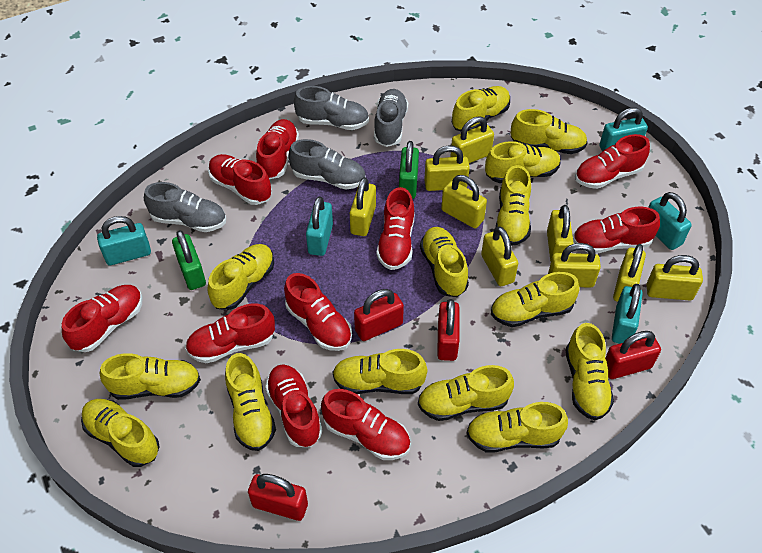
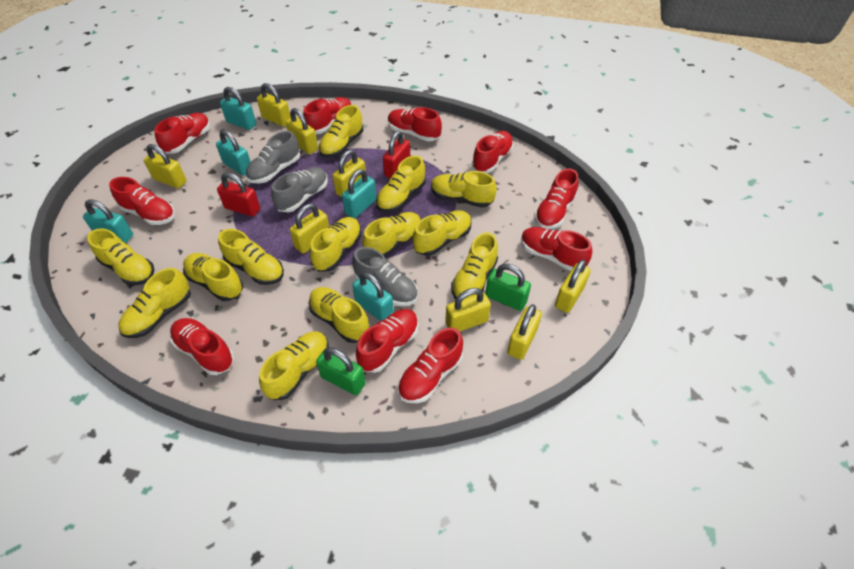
grey shoe: 4 -> 3
red padlock: 4 -> 2
yellow padlock: 9 -> 8
yellow shoe: 14 -> 13

